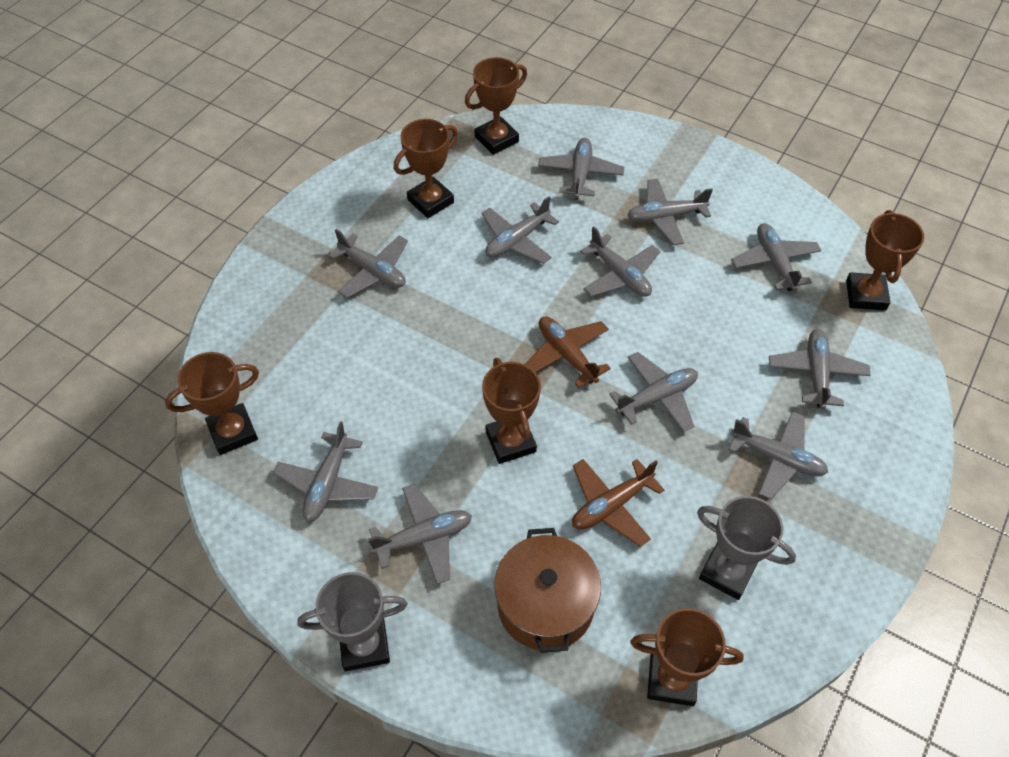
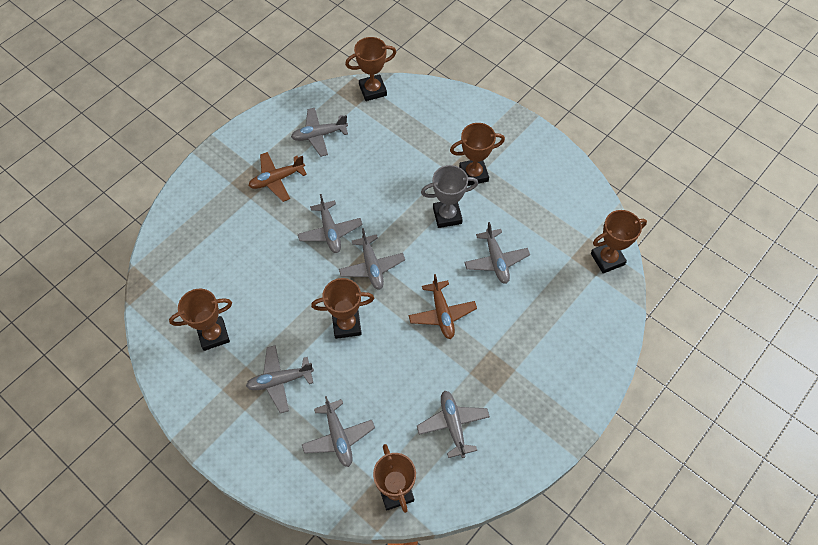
brown pot: 1 -> 0
grey plane: 11 -> 7
grey trophy: 2 -> 1

